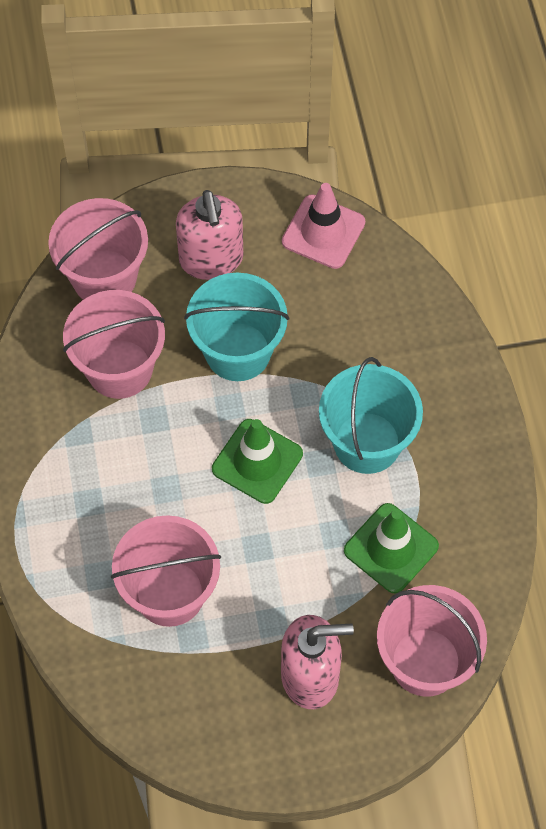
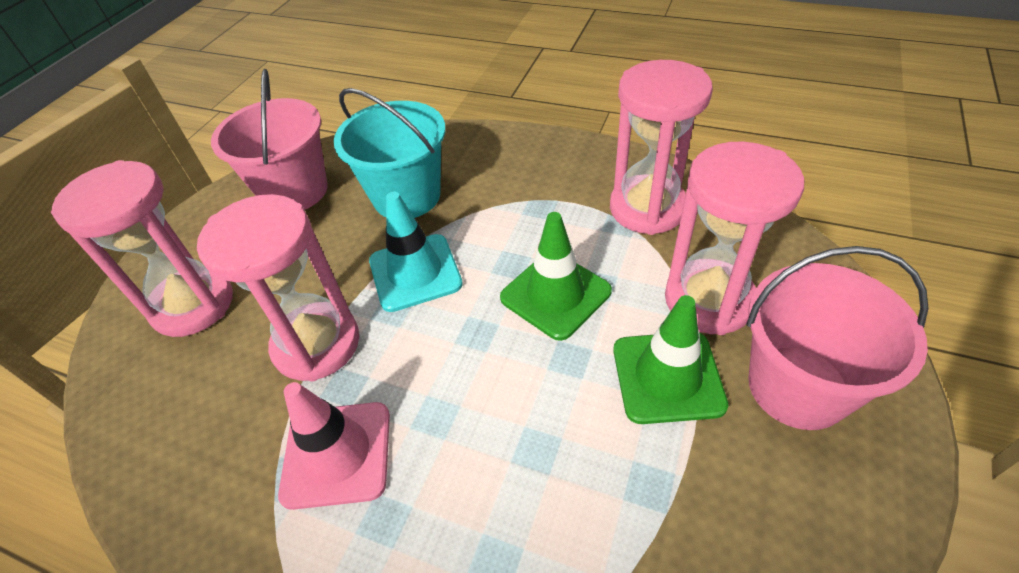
pink bucket: 4 -> 2
pink hourglass: 0 -> 4
pink soap dispenser: 2 -> 0
turquoise bucket: 2 -> 1
turquoise traffic cone: 0 -> 1

